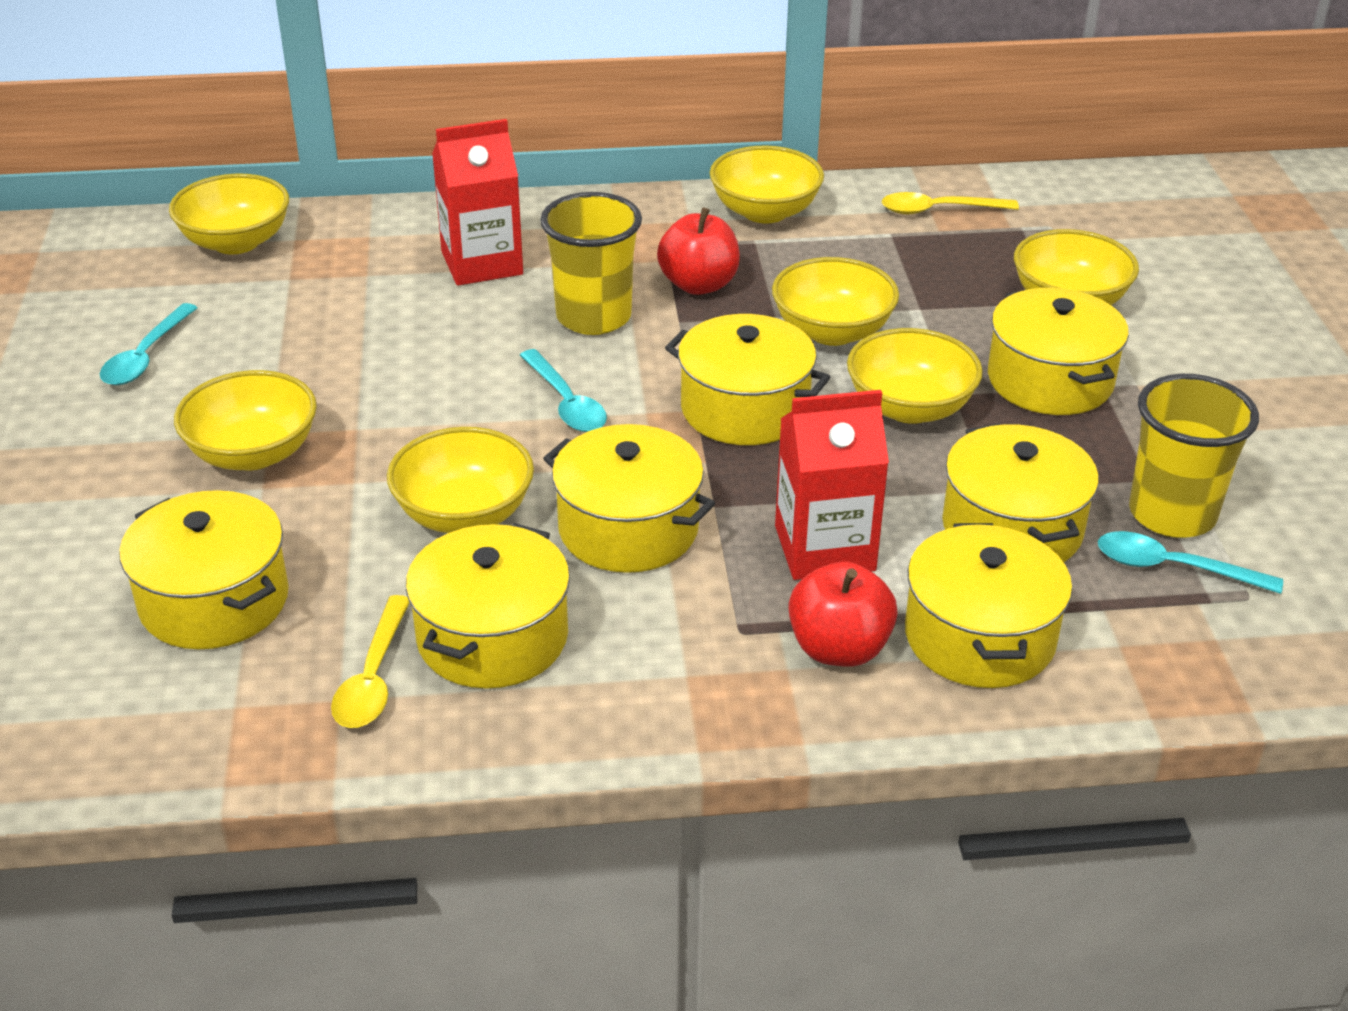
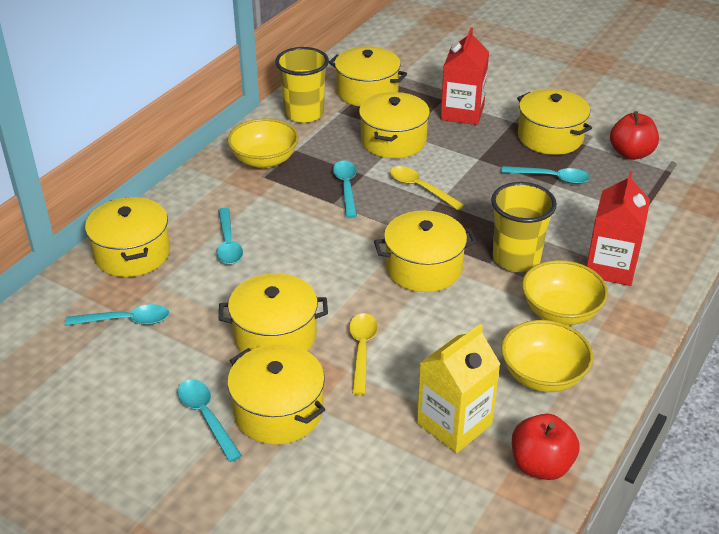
turquoise spoon: 3 -> 5
yellow bowl: 7 -> 3
yellow carton: 0 -> 1

